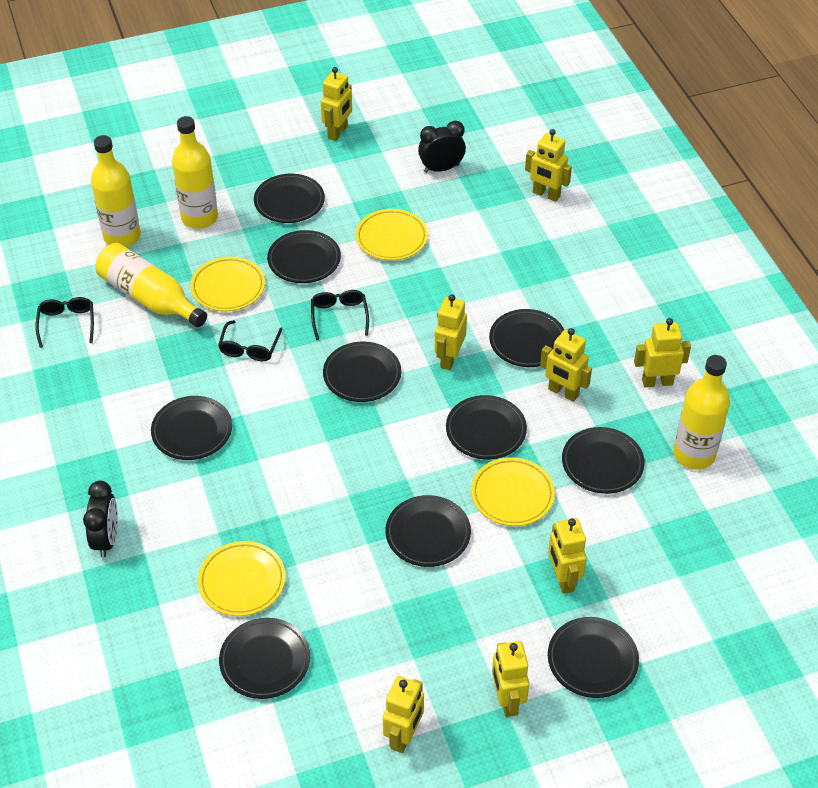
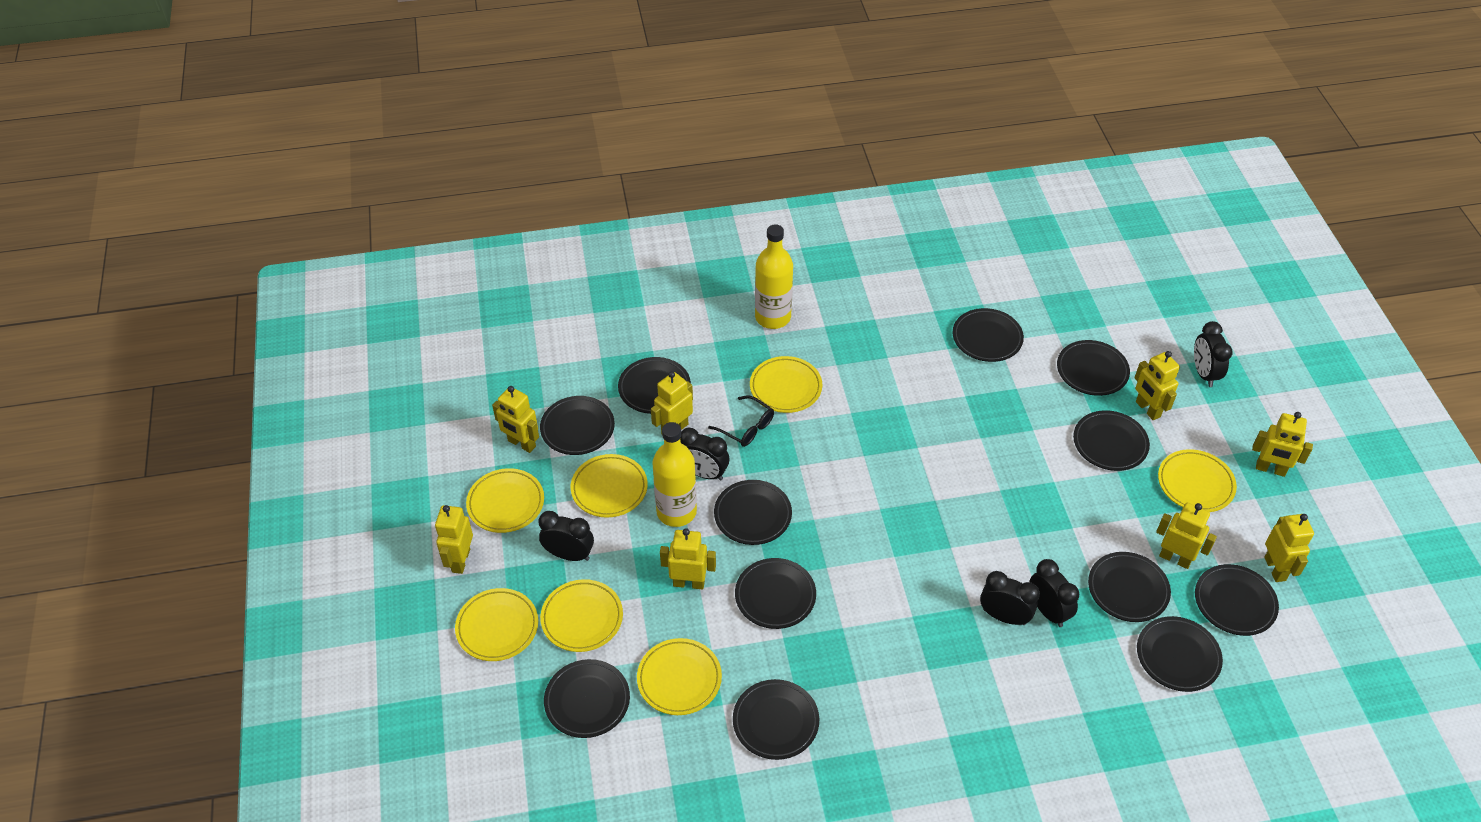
black clock: 2 -> 5
black glasses: 3 -> 1
black plate: 10 -> 12
yellow bottle: 4 -> 2
yellow plate: 4 -> 7

